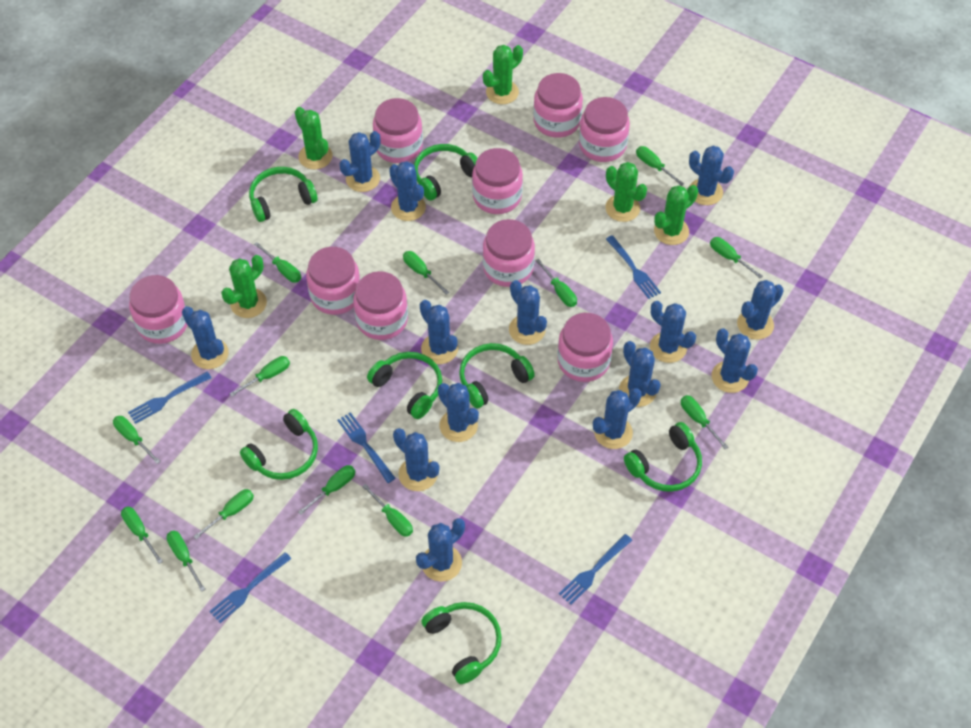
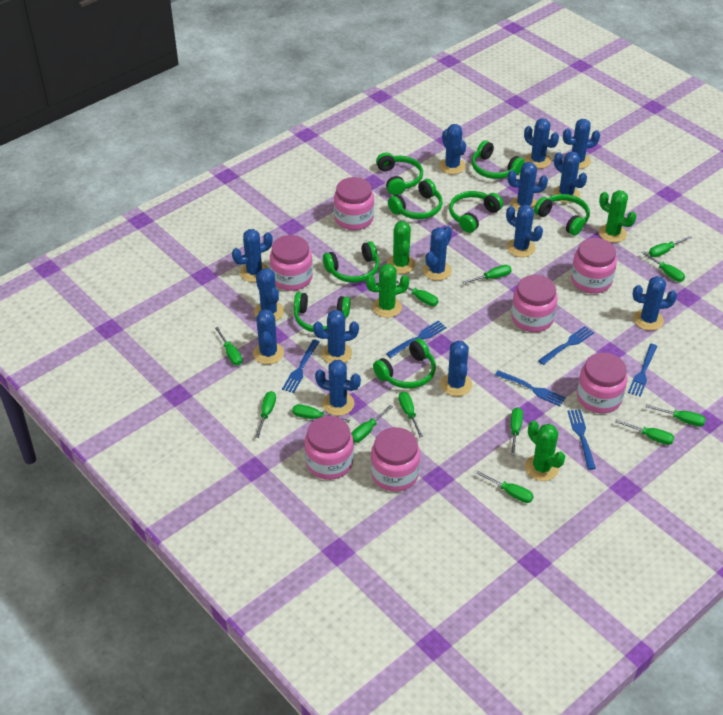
blue fork: 5 -> 6
green cactus: 5 -> 4
green headphones: 7 -> 8
pink jar: 9 -> 7

